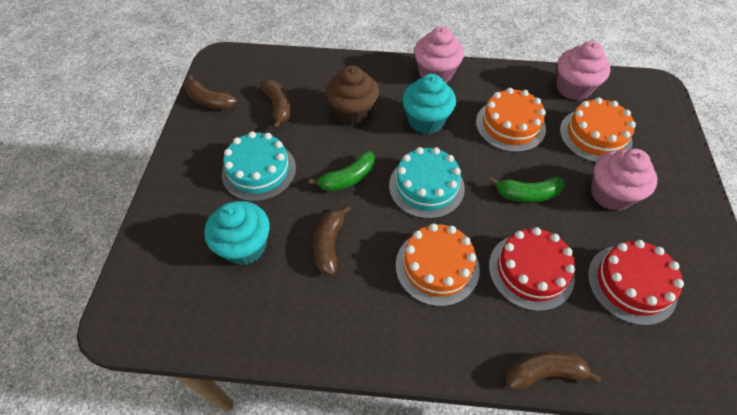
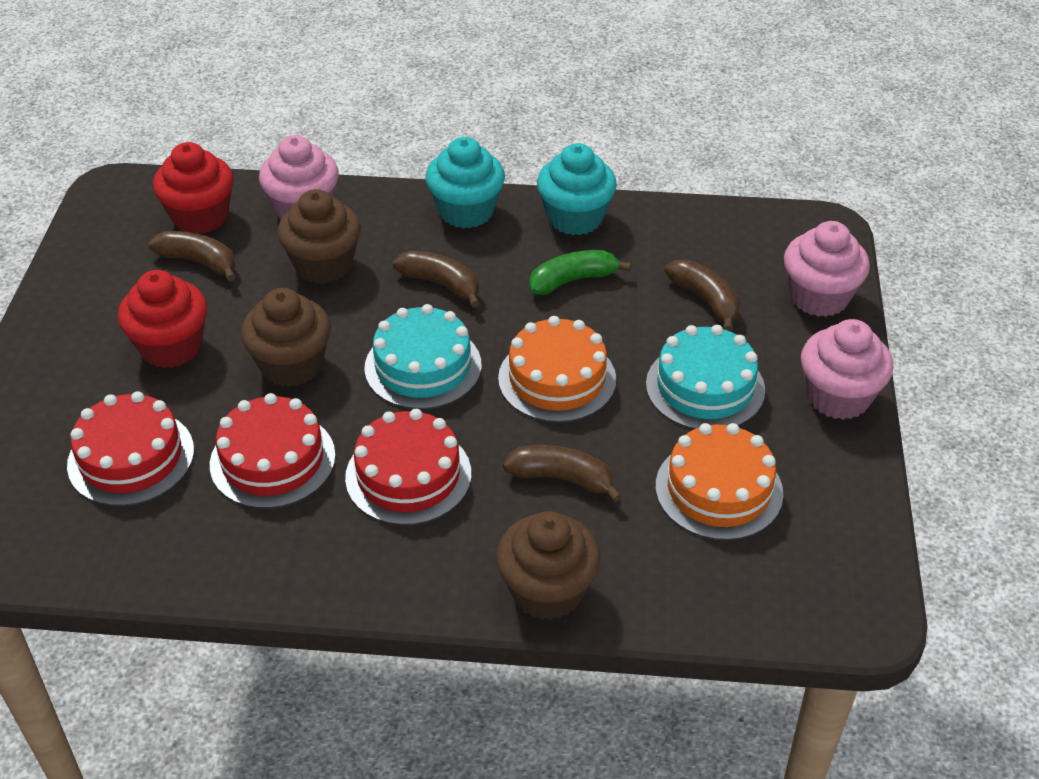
brown cupcake: 1 -> 3
green banana: 2 -> 1
orange cake: 3 -> 2
red cake: 2 -> 3
red cupcake: 0 -> 2

